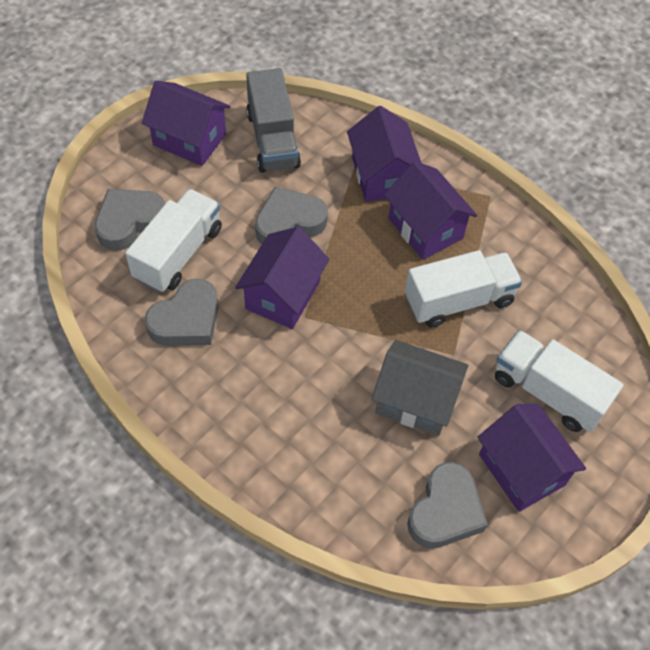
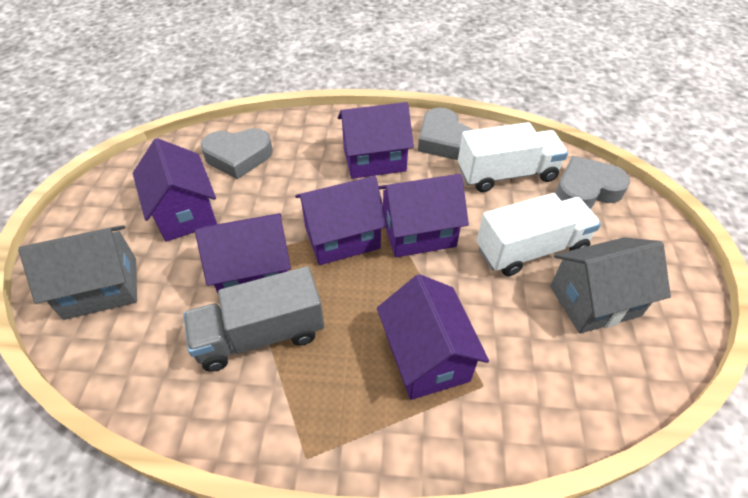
grey heart: 4 -> 3
grey house: 1 -> 2
purple house: 5 -> 6
white truck: 3 -> 2

